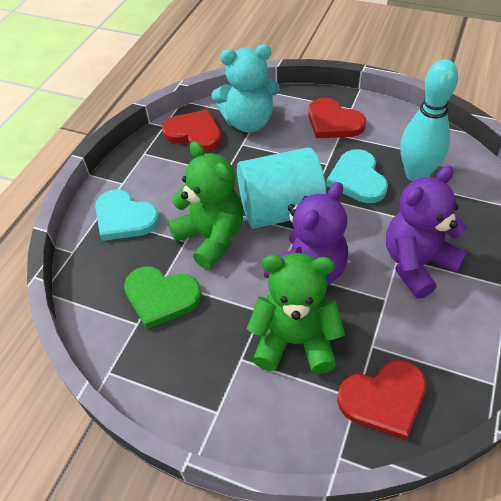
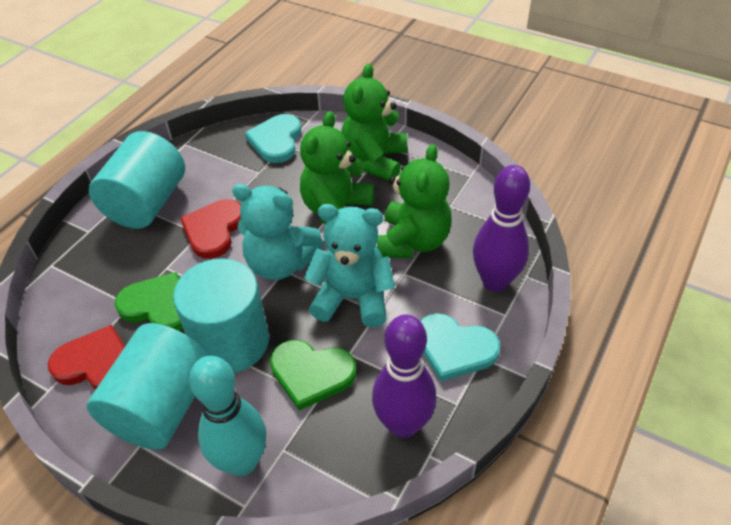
green heart: 1 -> 2
green teddy bear: 2 -> 3
purple bowling pin: 0 -> 2
purple teddy bear: 2 -> 0
red heart: 3 -> 2
turquoise cylinder: 1 -> 3
turquoise teddy bear: 1 -> 2

